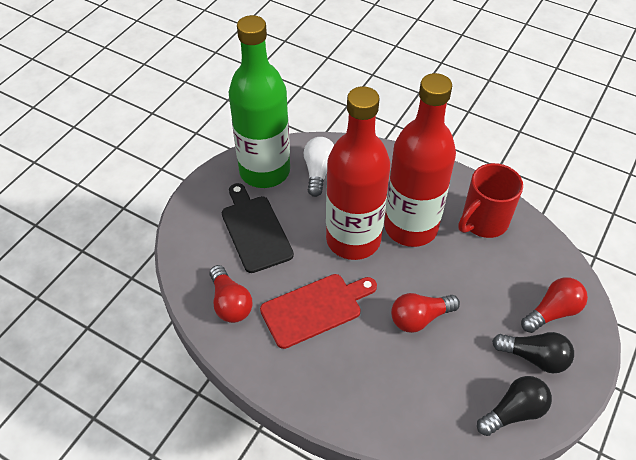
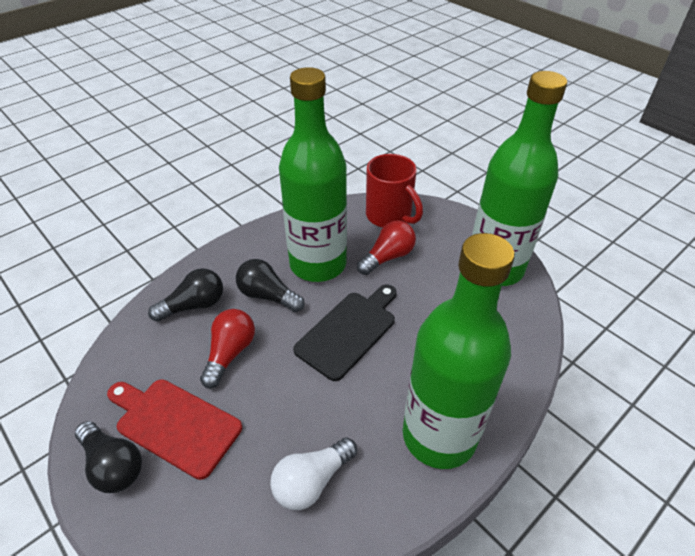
black light bulb: 2 -> 3
green bottle: 1 -> 3
red bottle: 2 -> 0
red light bulb: 3 -> 2

